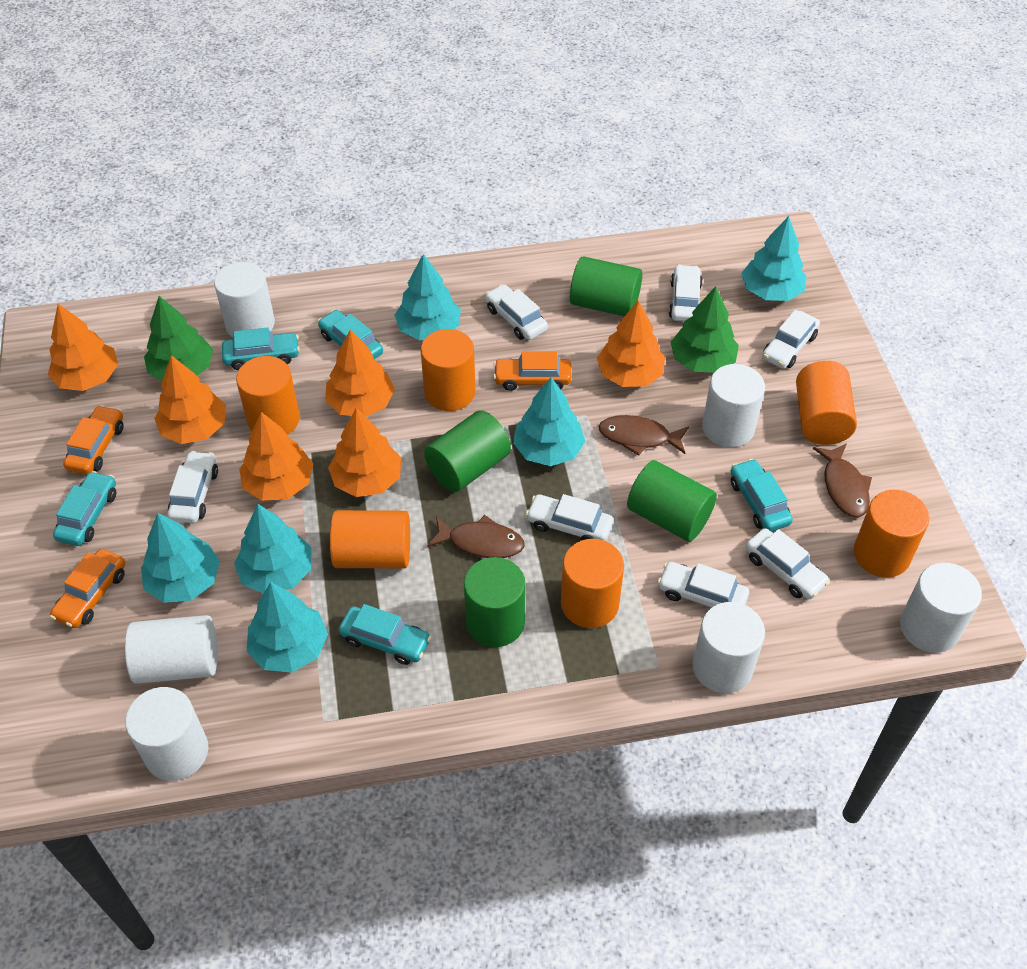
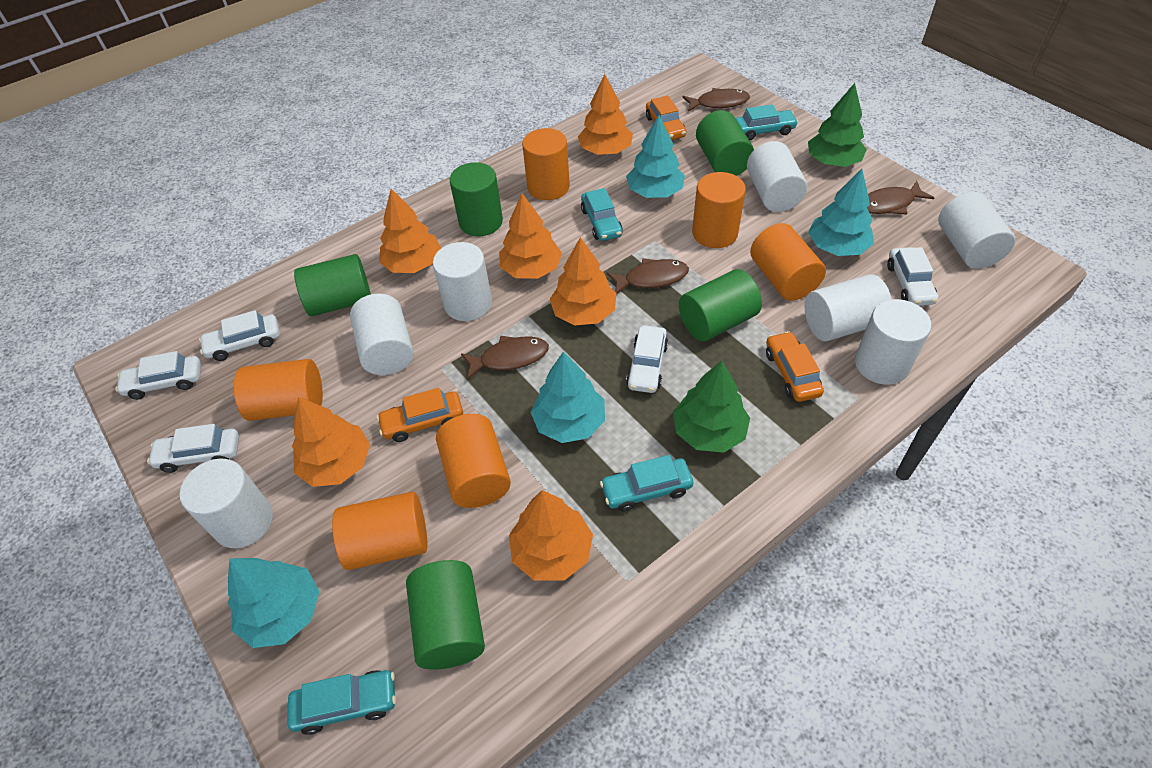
brown fish: 3 -> 4
green cylinder: 4 -> 5
turquoise car: 5 -> 4
turquoise tree: 6 -> 4
white car: 7 -> 5
white cylinder: 6 -> 7

